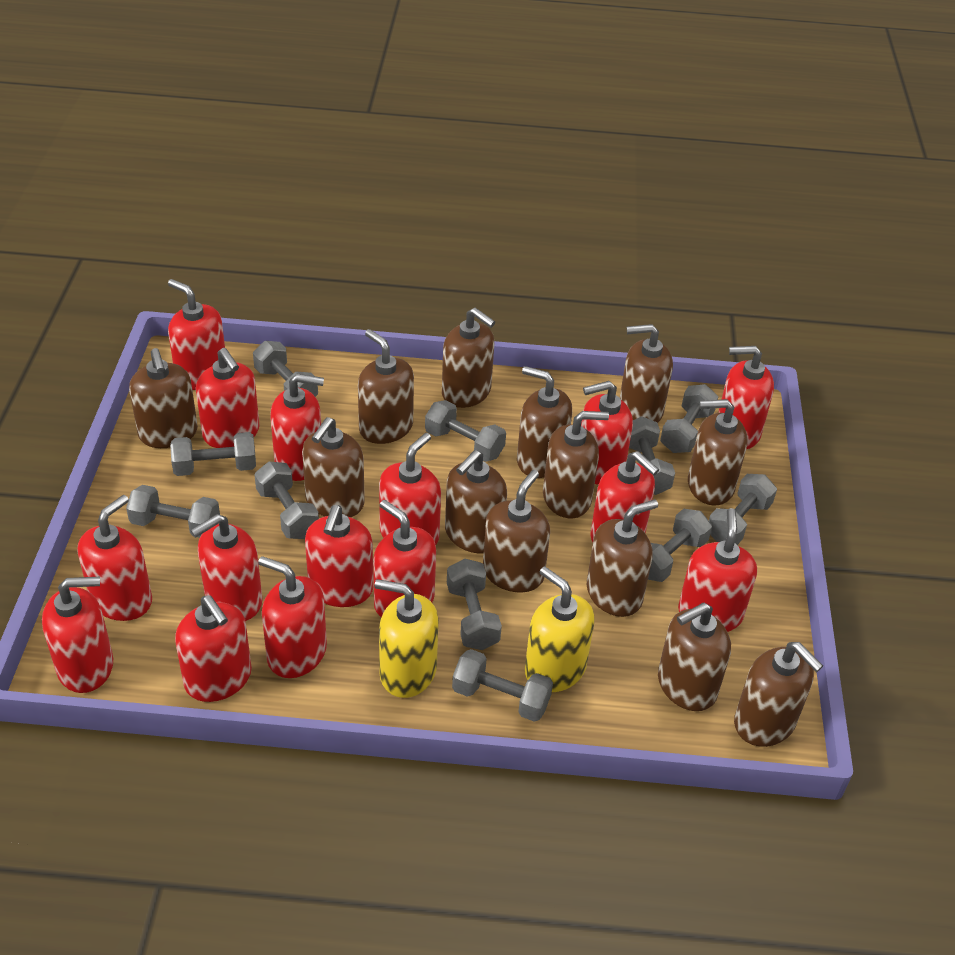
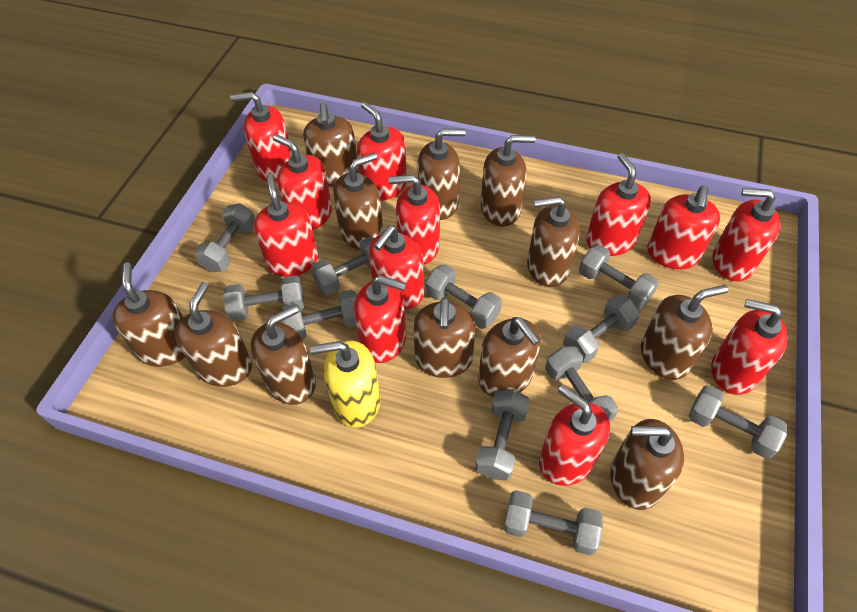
brown soap dispenser: 13 -> 12
red soap dispenser: 15 -> 12
yellow soap dispenser: 2 -> 1

